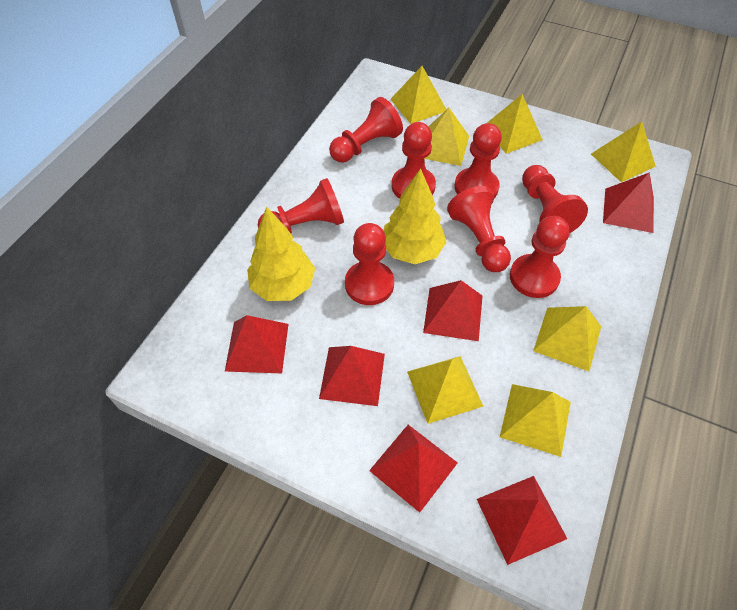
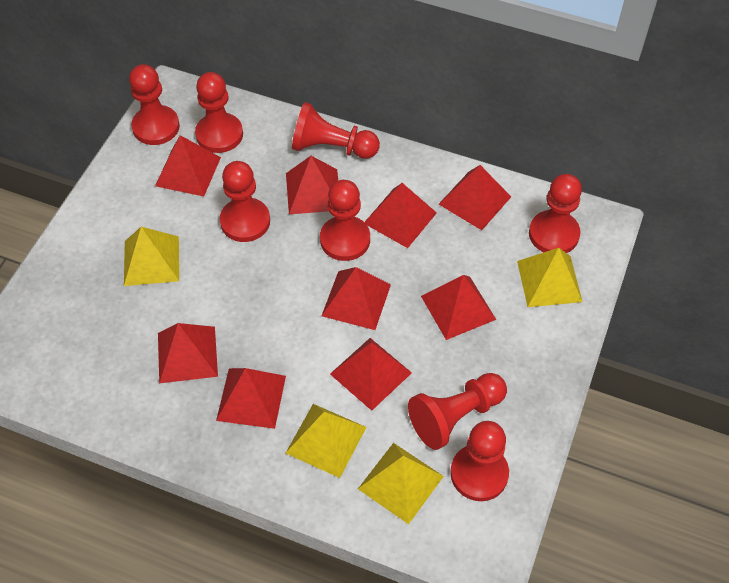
red pyramid: 6 -> 9
yellow pyramid: 7 -> 4
yellow tree: 2 -> 0

